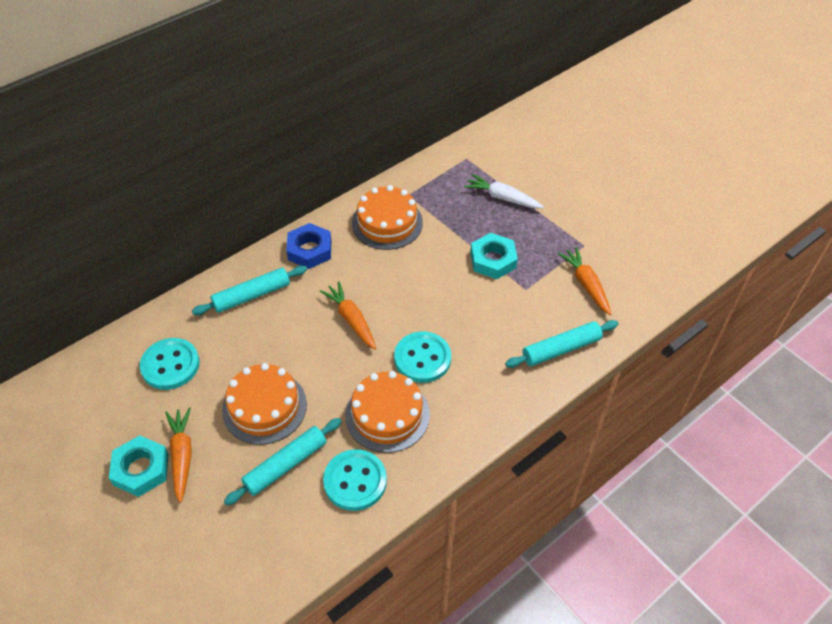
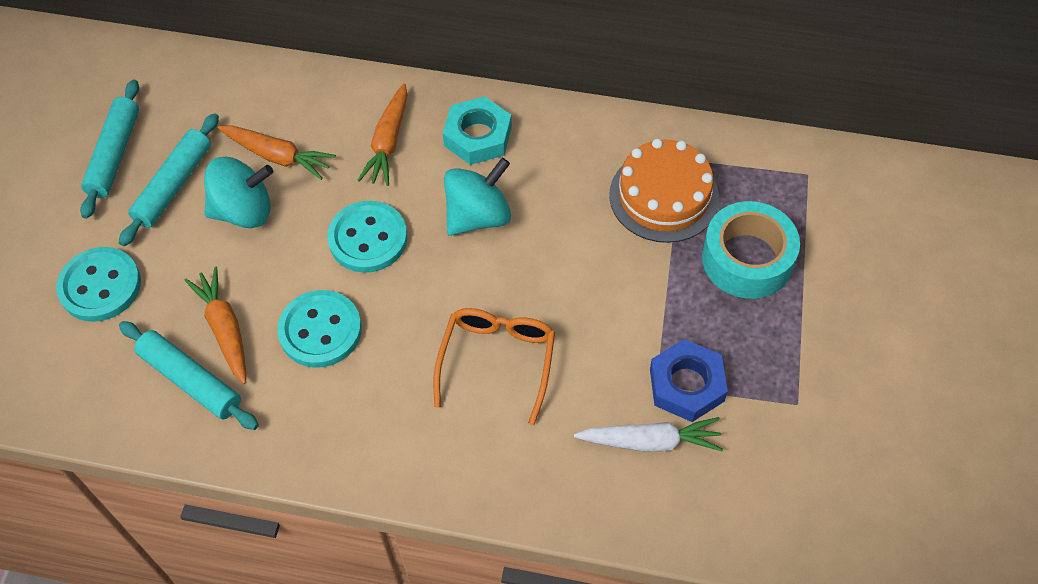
orange cake: 3 -> 1
orange glasses: 0 -> 1
turquoise nut: 2 -> 1
turquoise spinning top: 0 -> 2
turquoise tape: 0 -> 1

